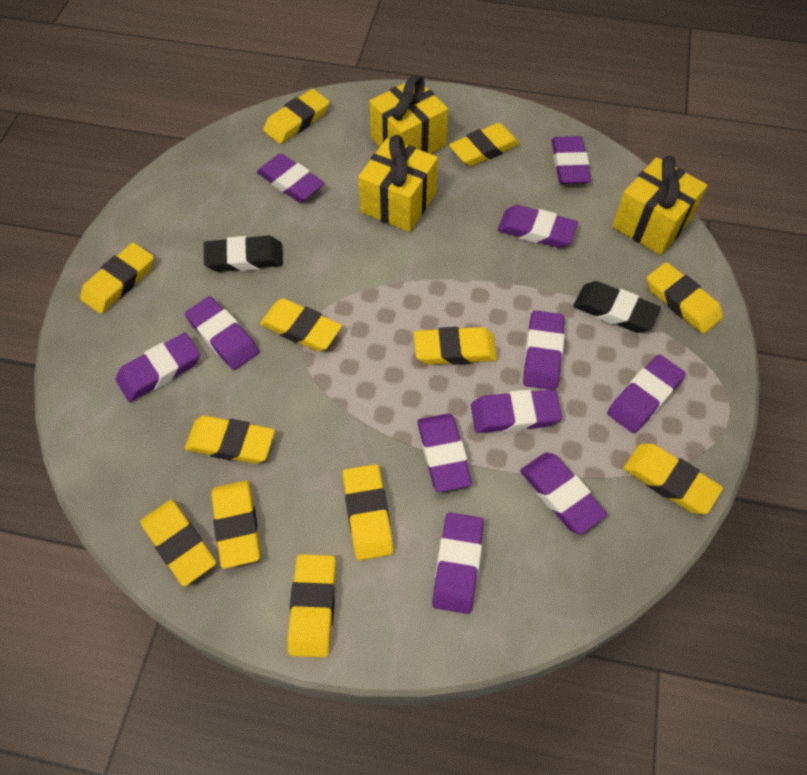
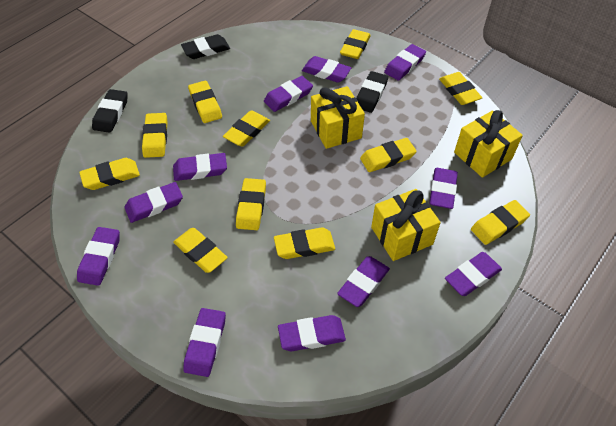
black eraser: 2 -> 3
yellow eraser: 12 -> 11

